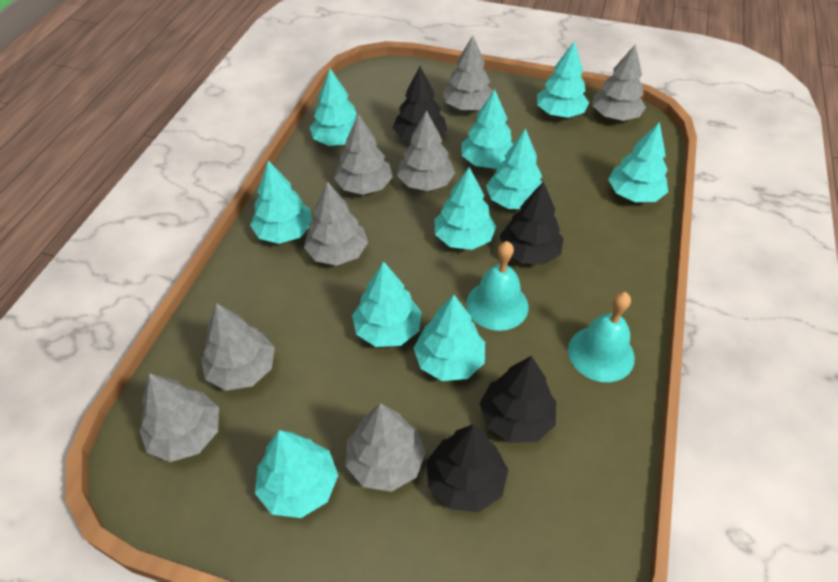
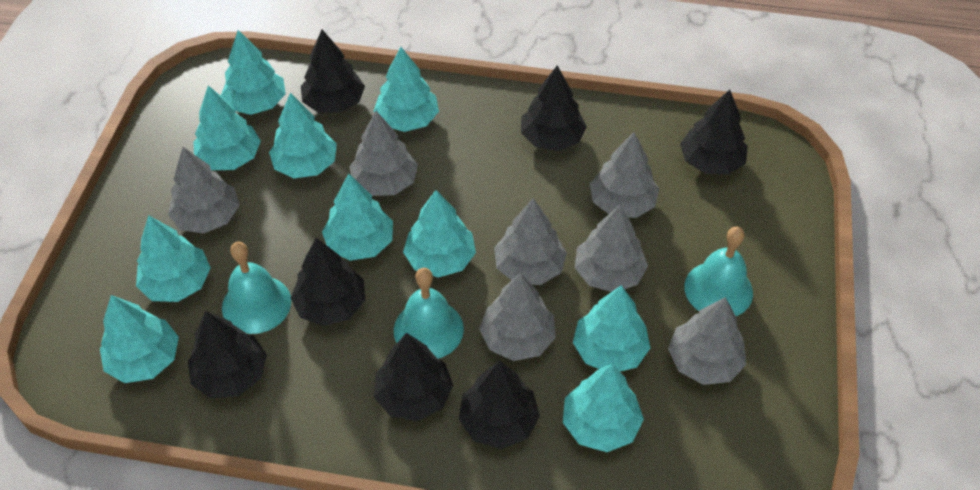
black tree: 4 -> 7
grey tree: 8 -> 7
turquoise bell: 2 -> 3

